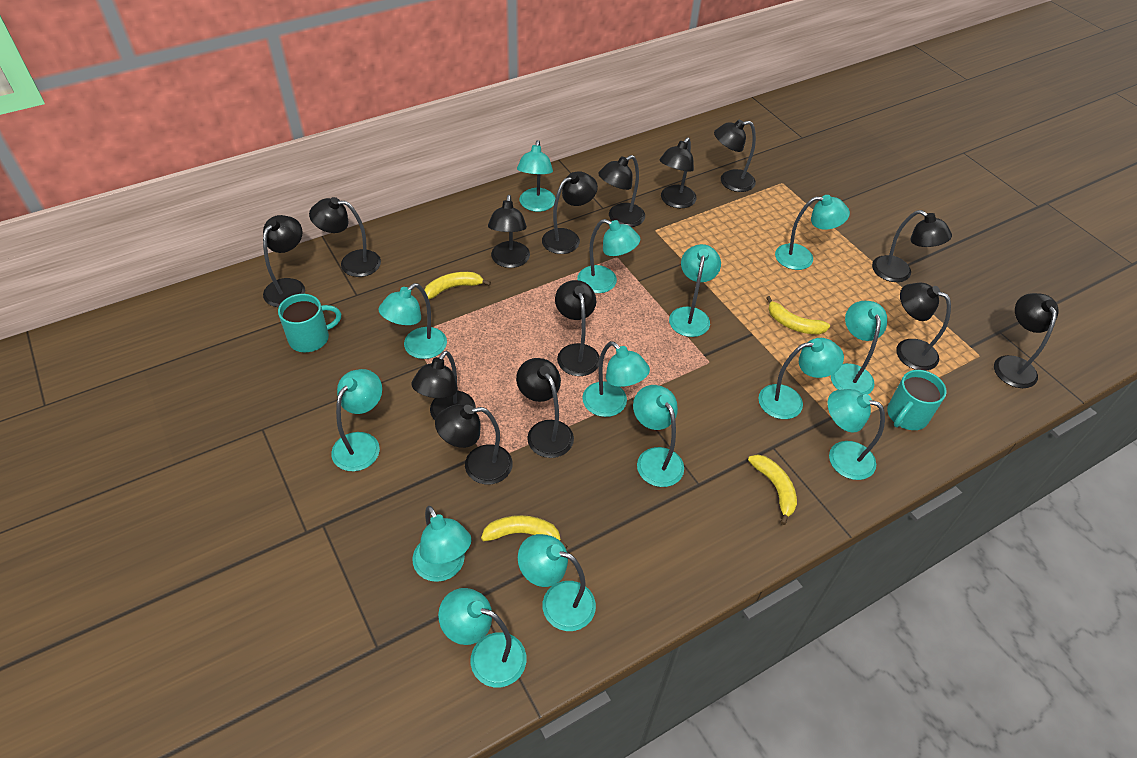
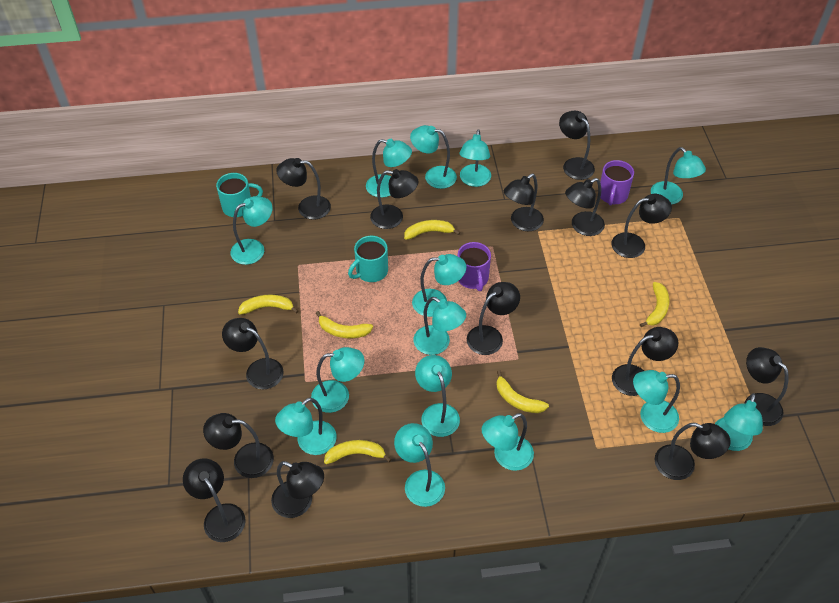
purple mug: 0 -> 2
yellow banana: 4 -> 6

